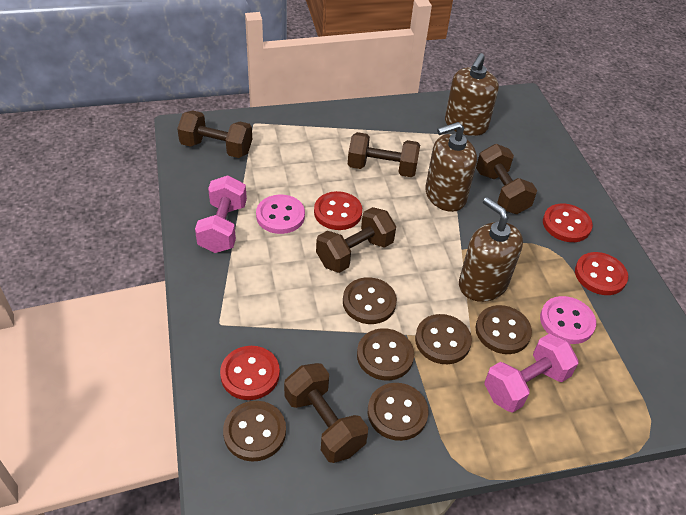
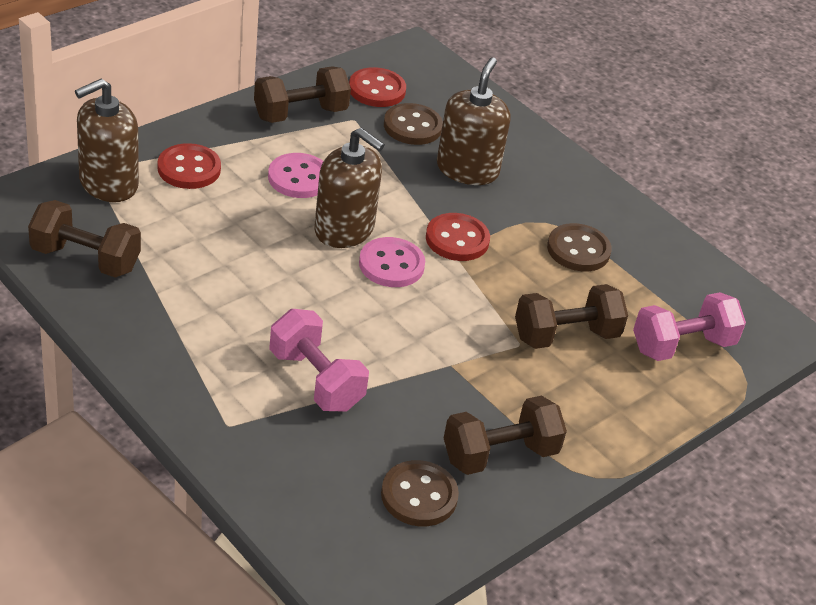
brown button: 6 -> 3
brown dumbbell: 5 -> 4
red button: 4 -> 3

